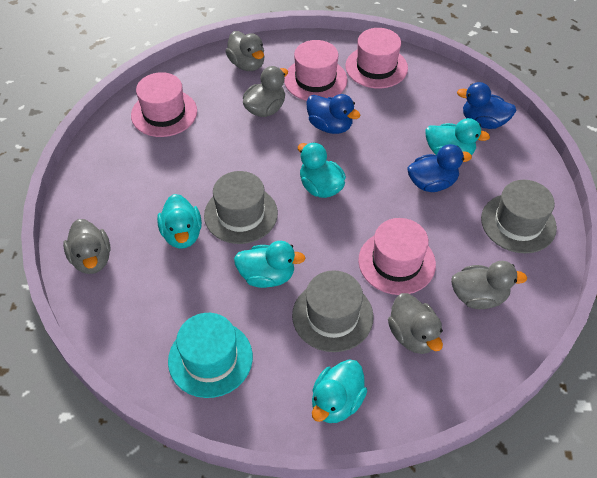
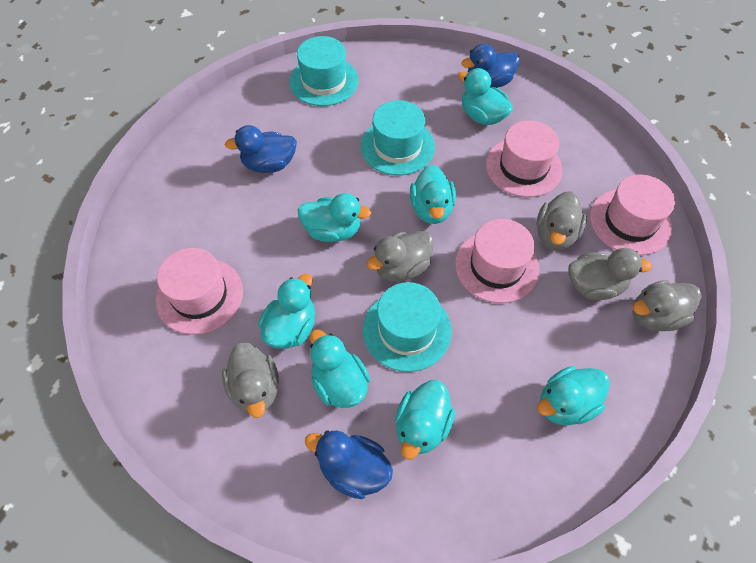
grey hat: 3 -> 0
turquoise duck: 5 -> 7
turquoise hat: 1 -> 3

